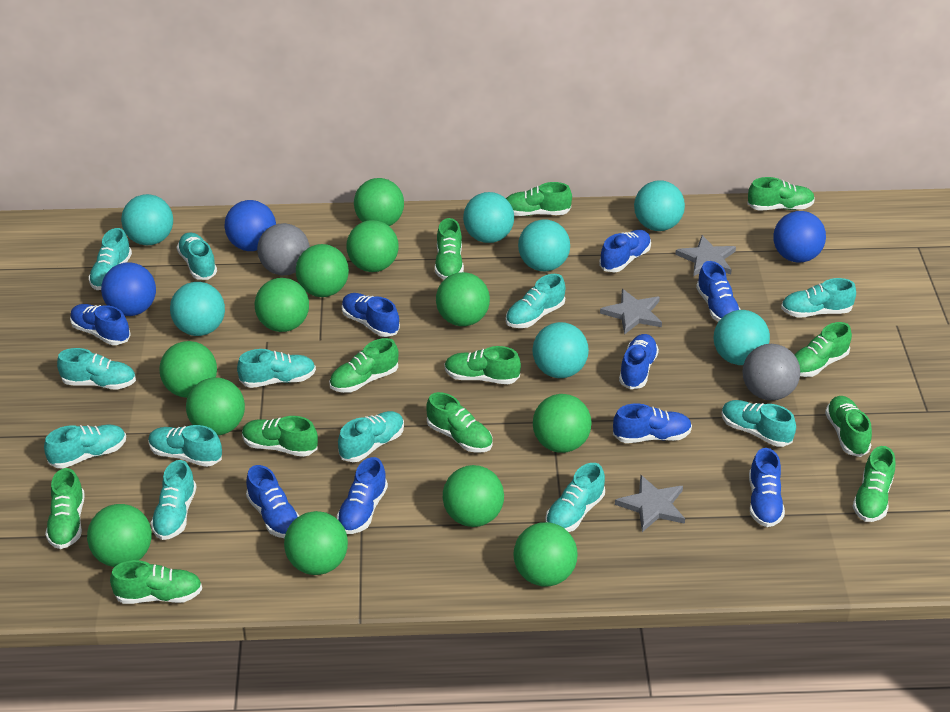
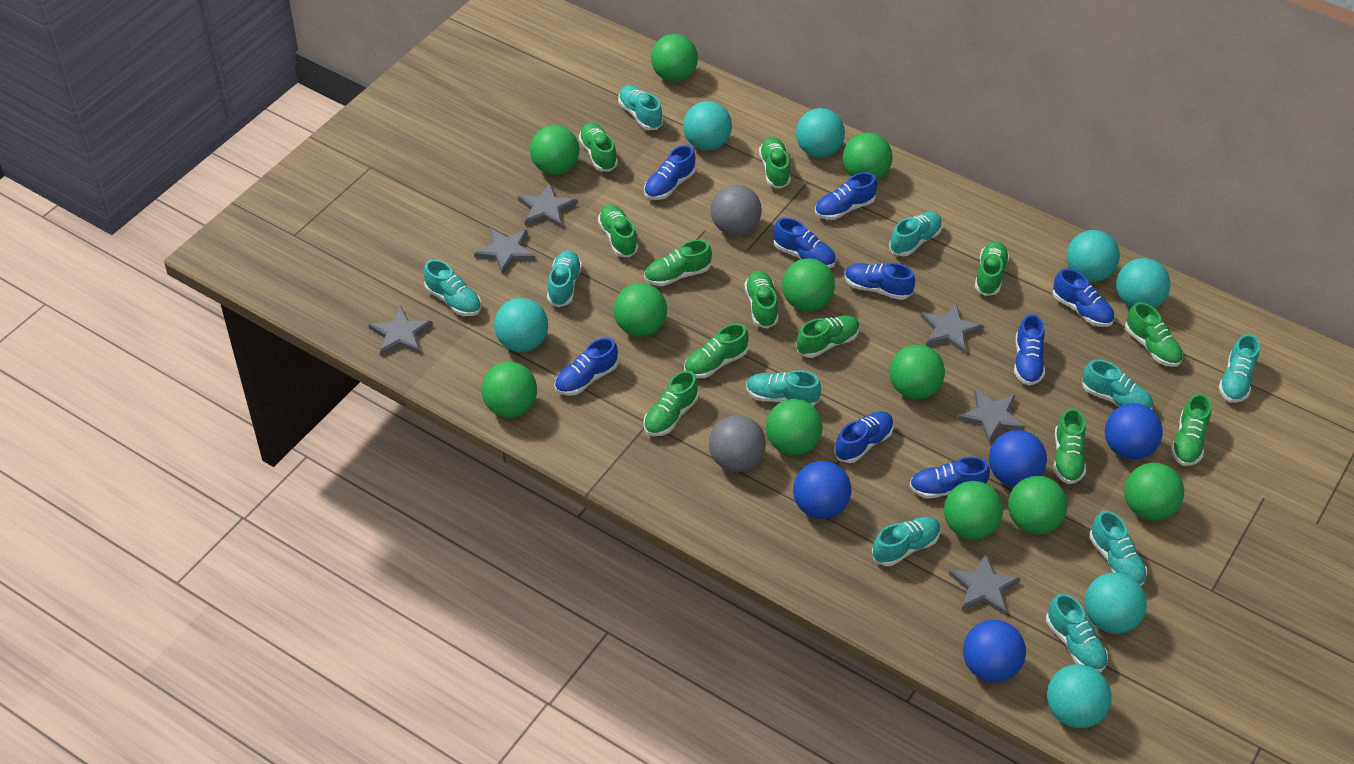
blue ball: 3 -> 4
green ball: 12 -> 11
grey star: 3 -> 6
turquoise shoe: 12 -> 10

